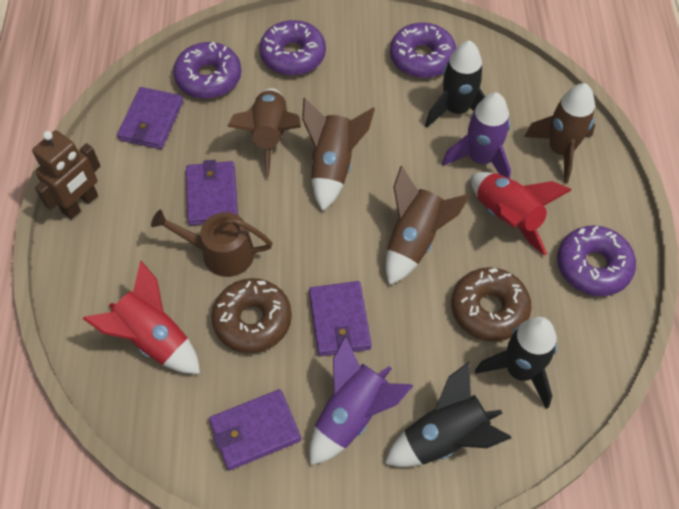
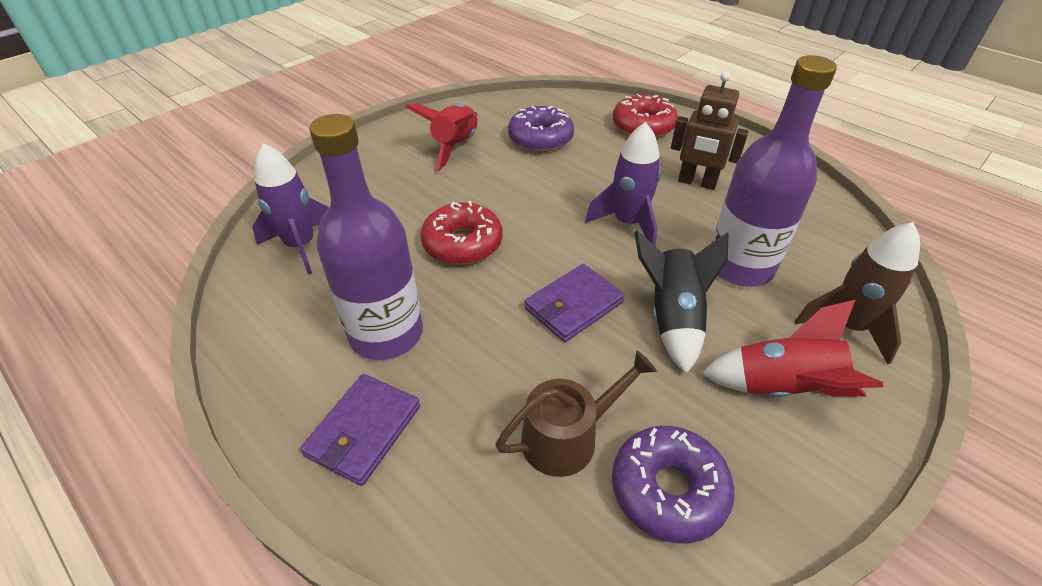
black rocket: 3 -> 1
brown donut: 2 -> 0
brown rocket: 4 -> 1
purple bottle: 0 -> 2
purple donut: 4 -> 2
purple wallet: 4 -> 2
red donut: 0 -> 2

